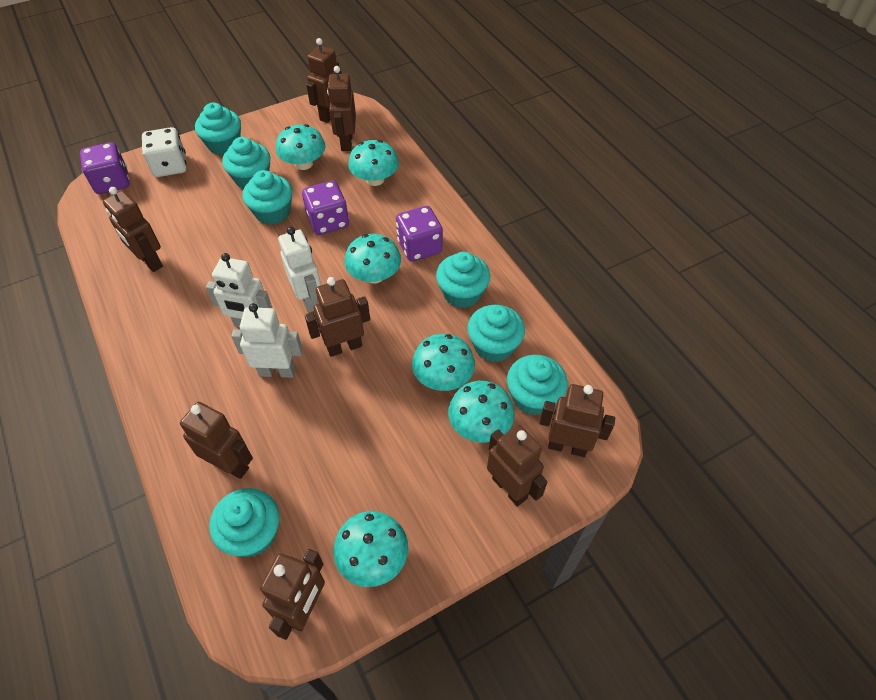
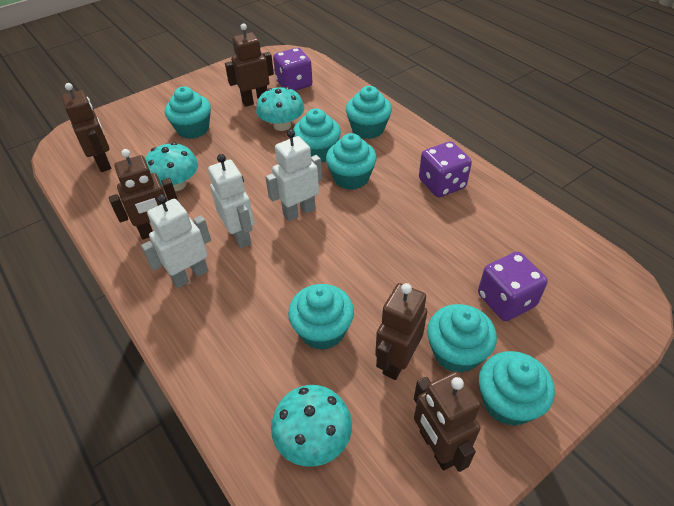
brown robot: 8 -> 5
turquoise mushroom: 6 -> 3
white dice: 1 -> 0

